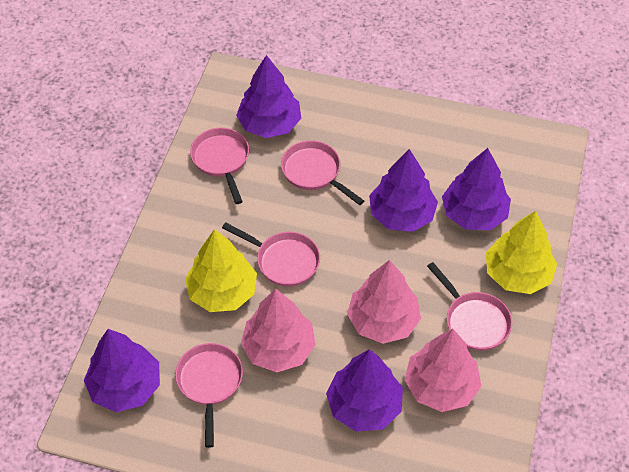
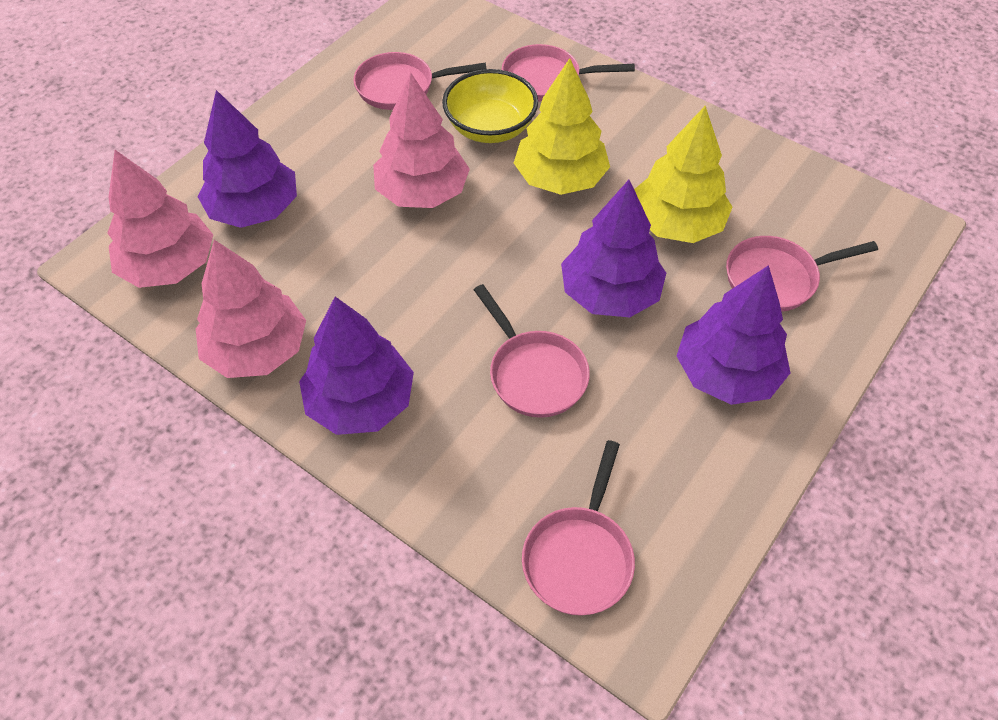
purple tree: 5 -> 4
yellow bowl: 0 -> 1

